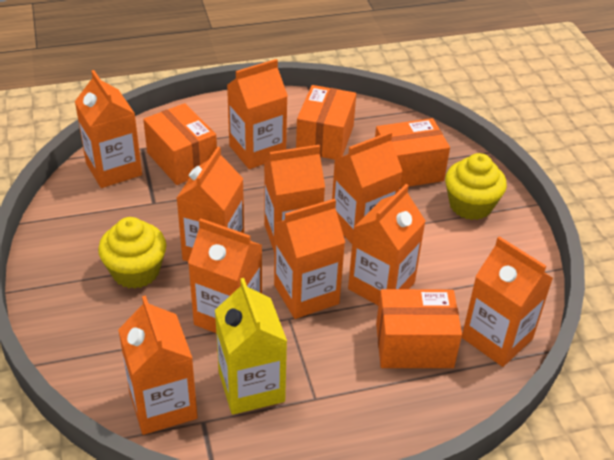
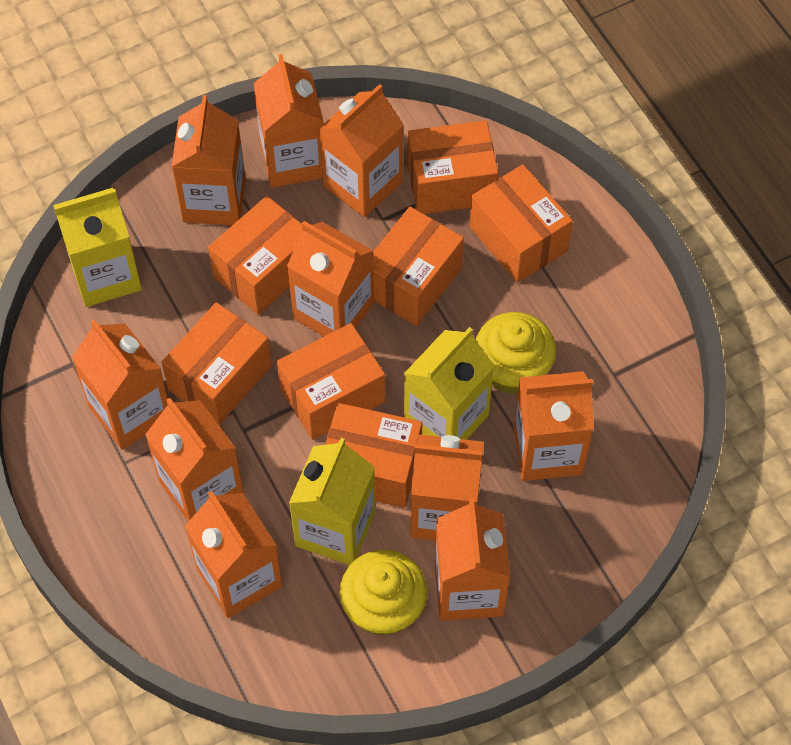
orange box: 4 -> 7
yellow carton: 1 -> 3

